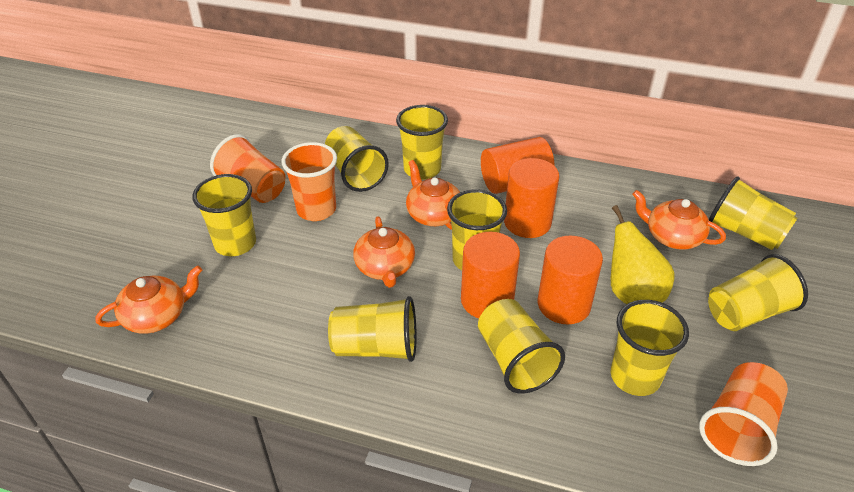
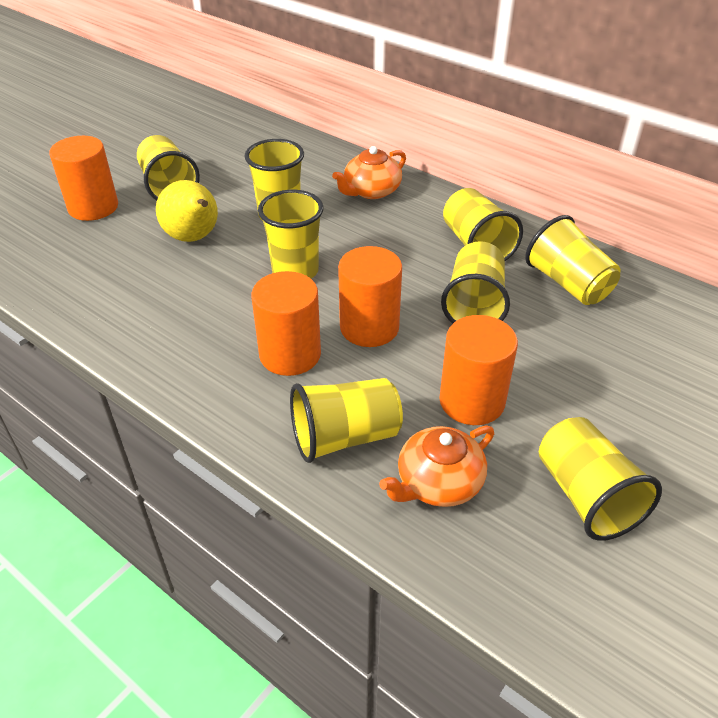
orange cup: 3 -> 0
orange teapot: 4 -> 2
yellow cup: 9 -> 8

